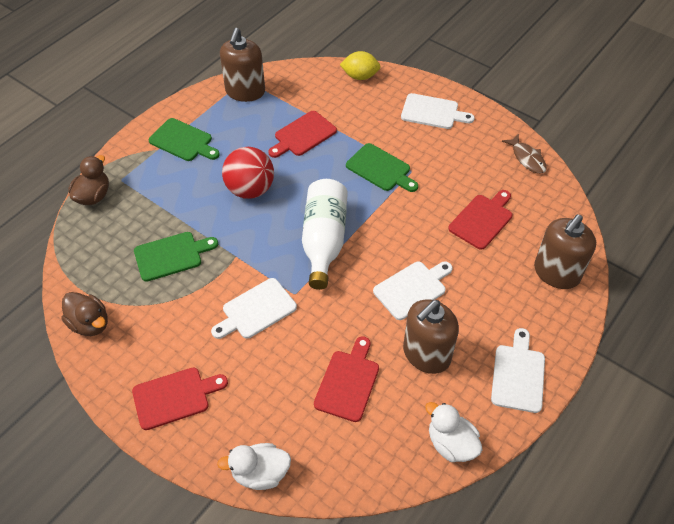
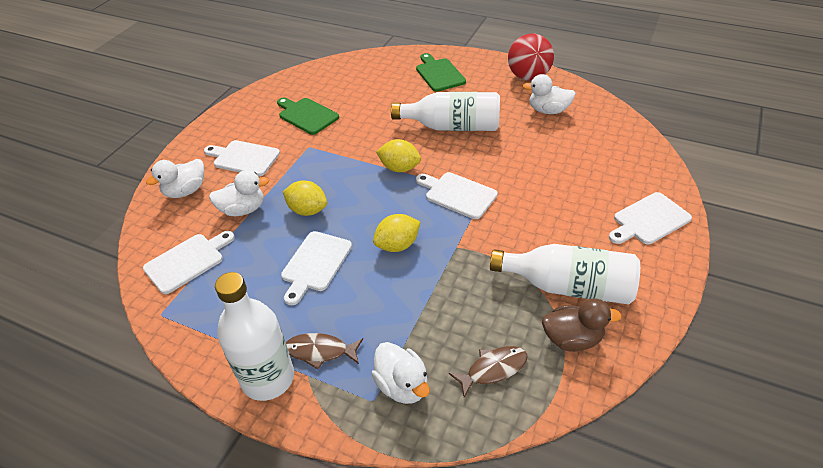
brown duck: 2 -> 1
brown fish: 1 -> 2
brown soap dispenser: 3 -> 0
green cutting board: 3 -> 2
red cutting board: 4 -> 0
white bottle: 1 -> 3
white cutting board: 4 -> 5
white duck: 2 -> 4
yellow lemon: 1 -> 3

